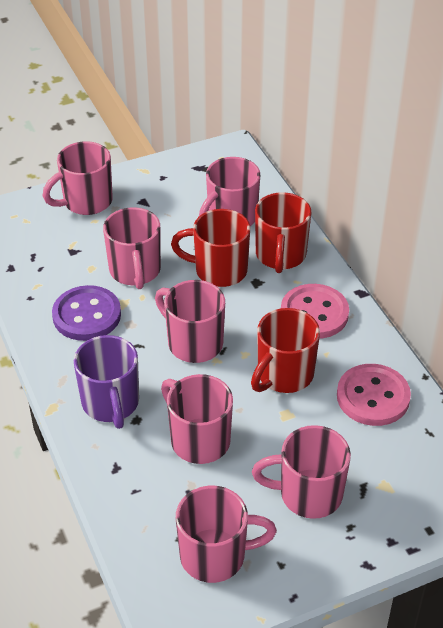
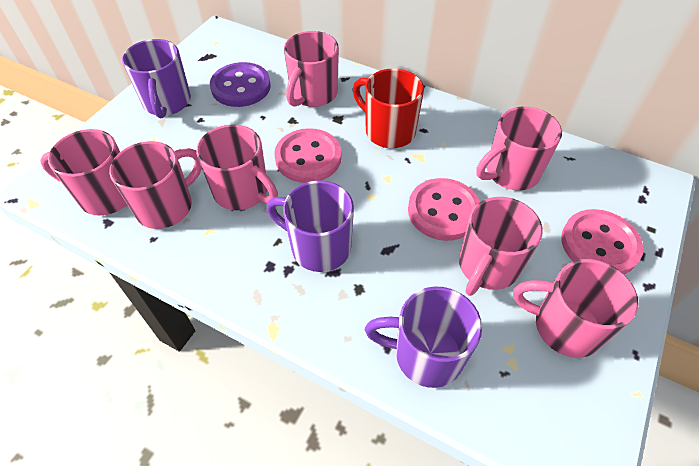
pink button: 2 -> 3
purple mug: 1 -> 3
red mug: 3 -> 1

